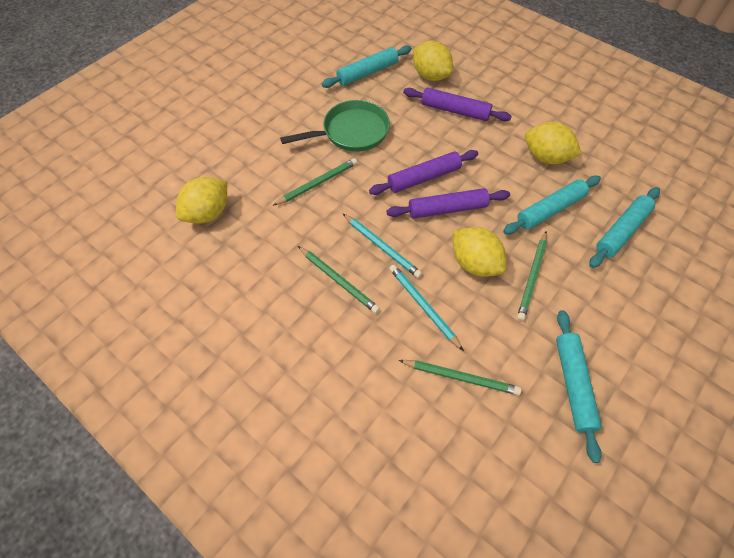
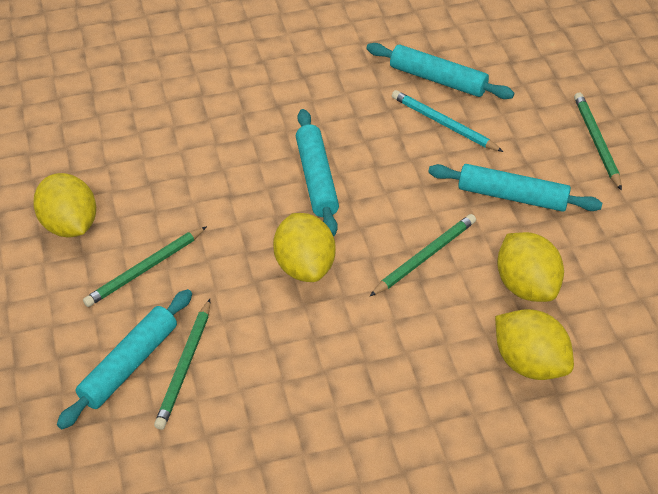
green pan: 1 -> 0
purple rolling pin: 3 -> 0
turquoise pencil: 2 -> 1

